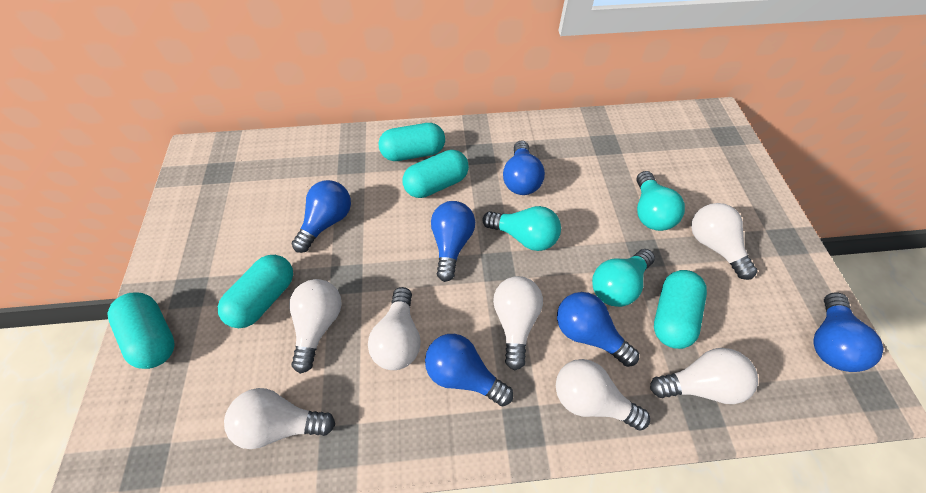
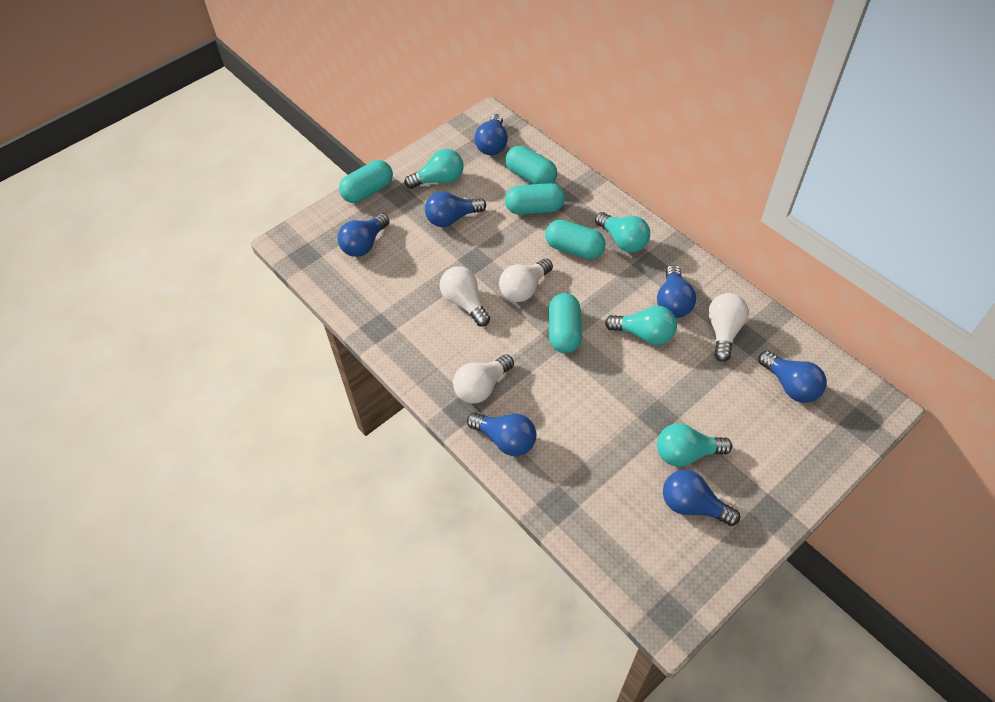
blue light bulb: 6 -> 7
turquoise light bulb: 3 -> 4
white light bulb: 7 -> 4

